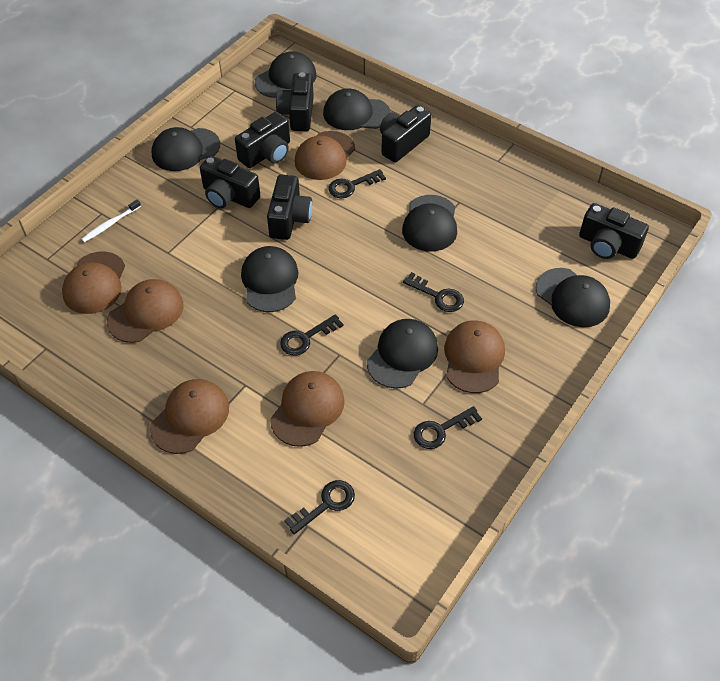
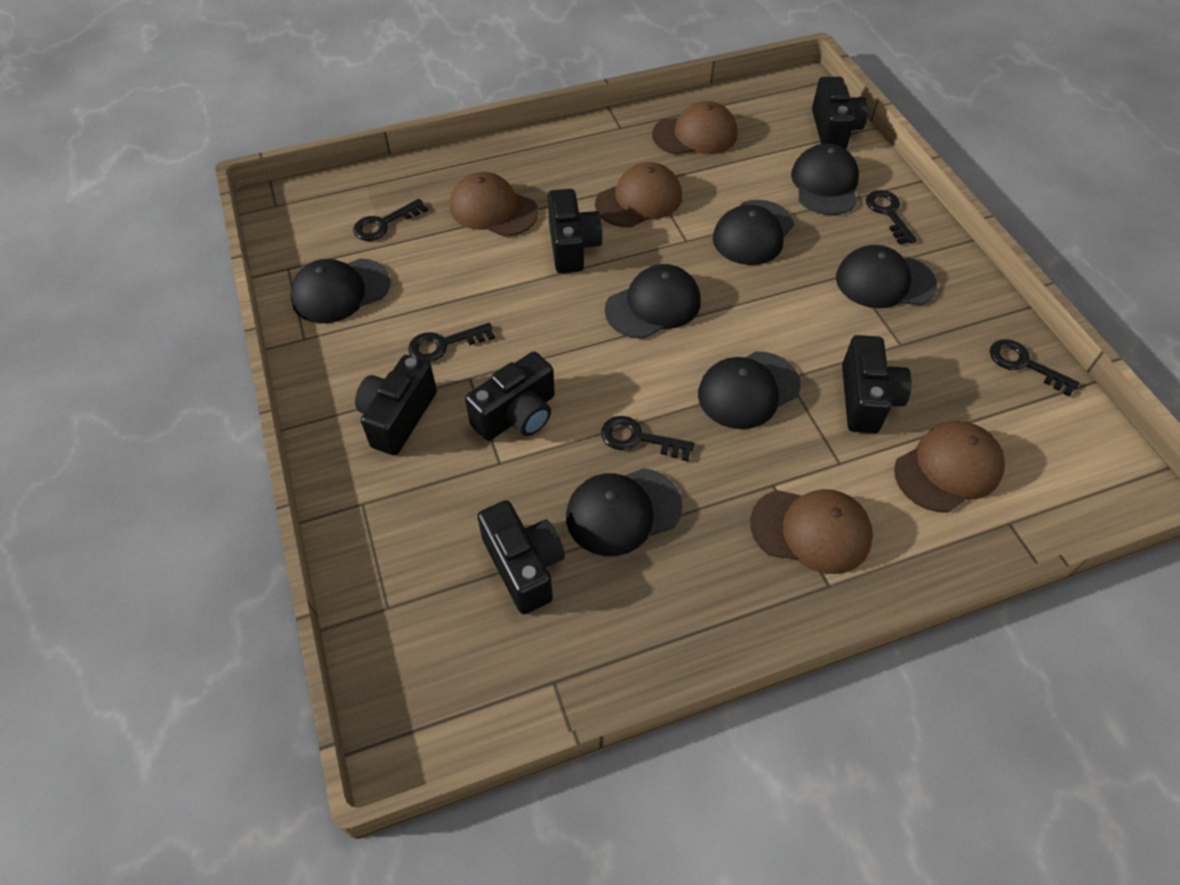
brown cap: 6 -> 5
white toothbrush: 1 -> 0

